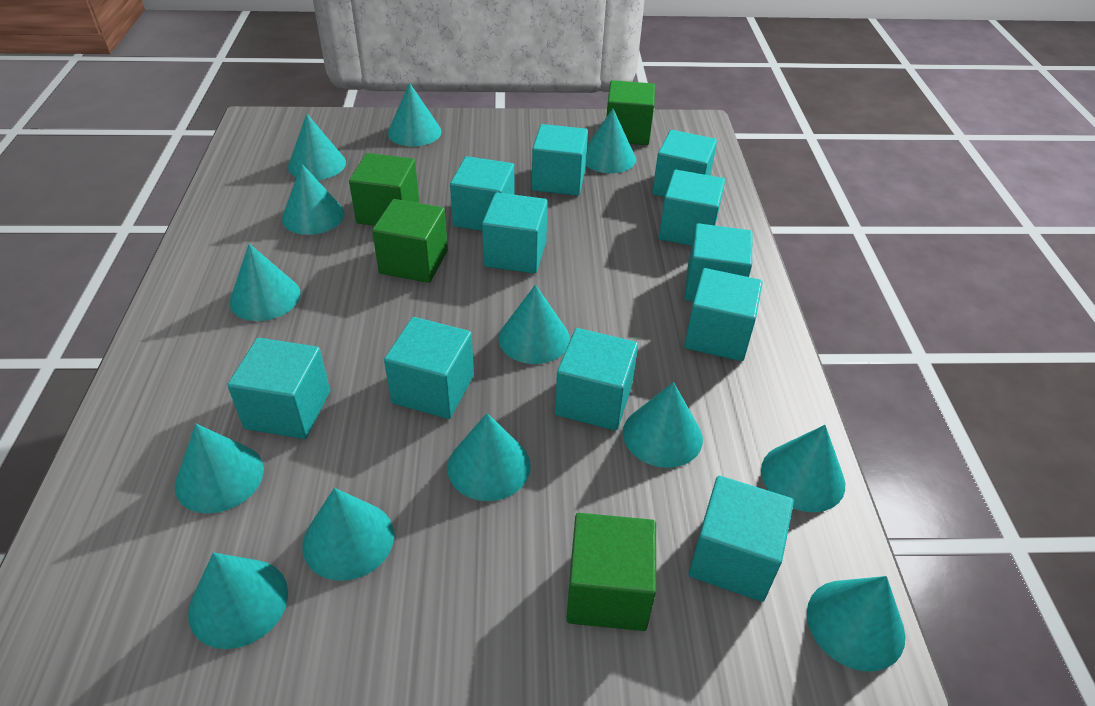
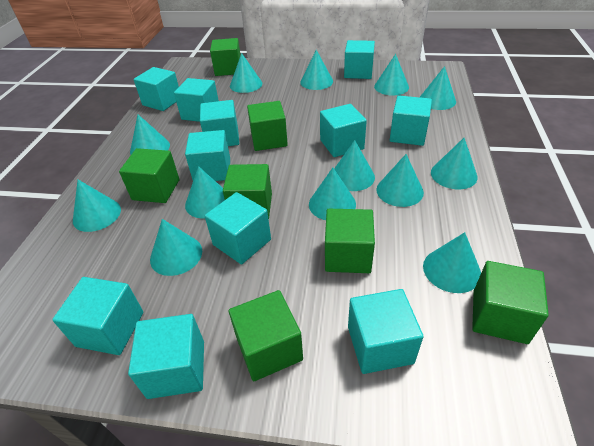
green cube: 4 -> 7

